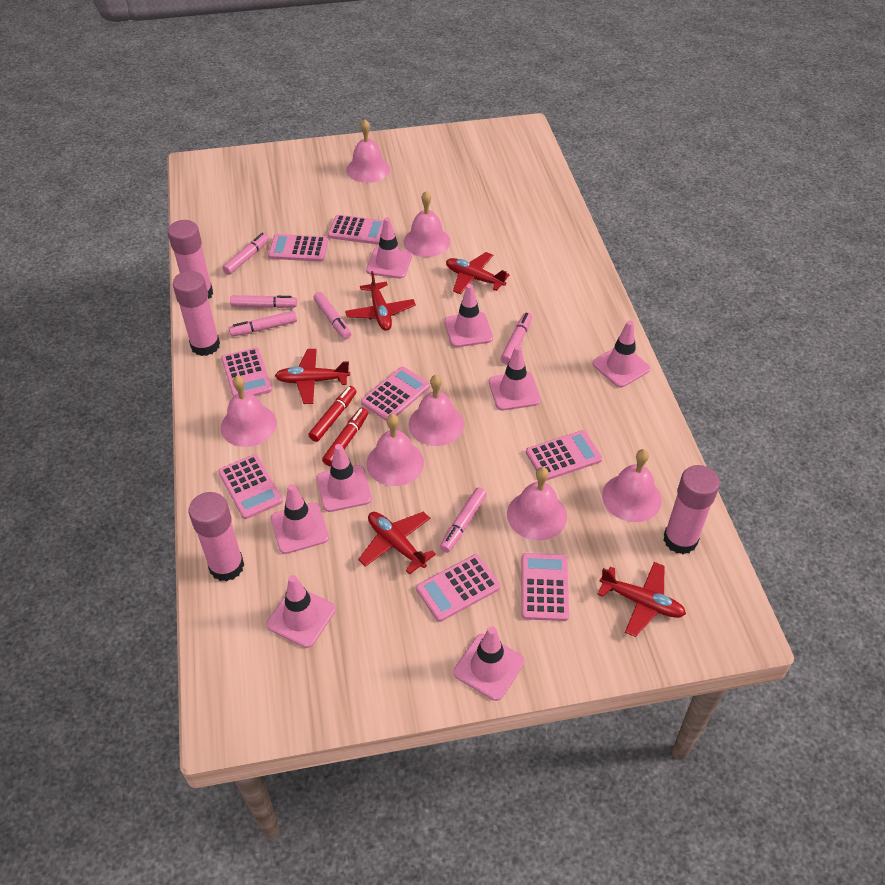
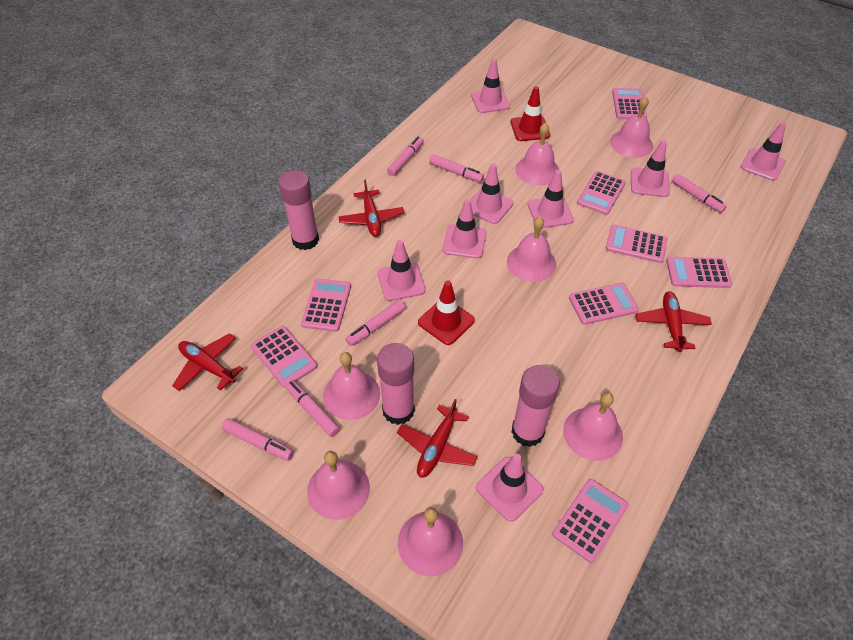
pink glue stick: 4 -> 3
red marker: 2 -> 0
red plane: 5 -> 4
red traffic cone: 0 -> 2

